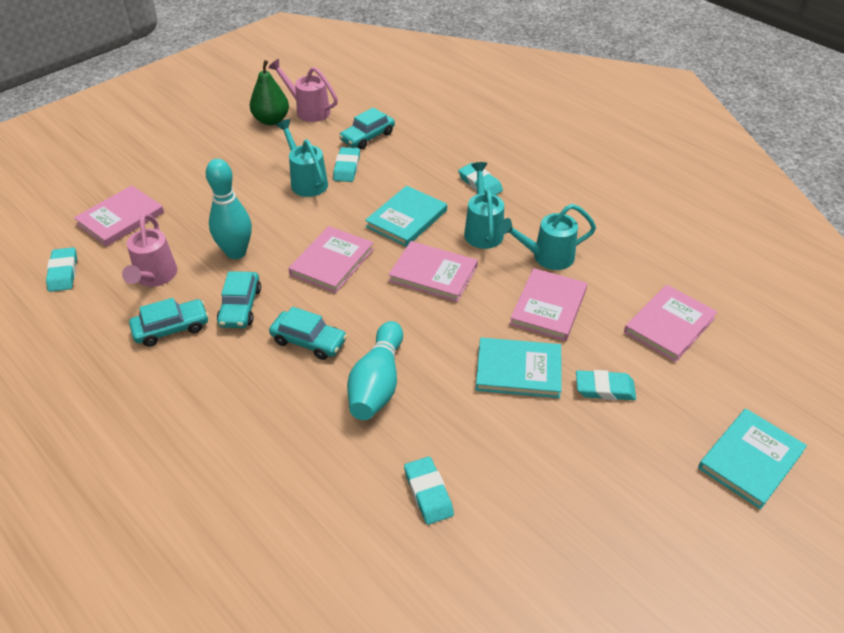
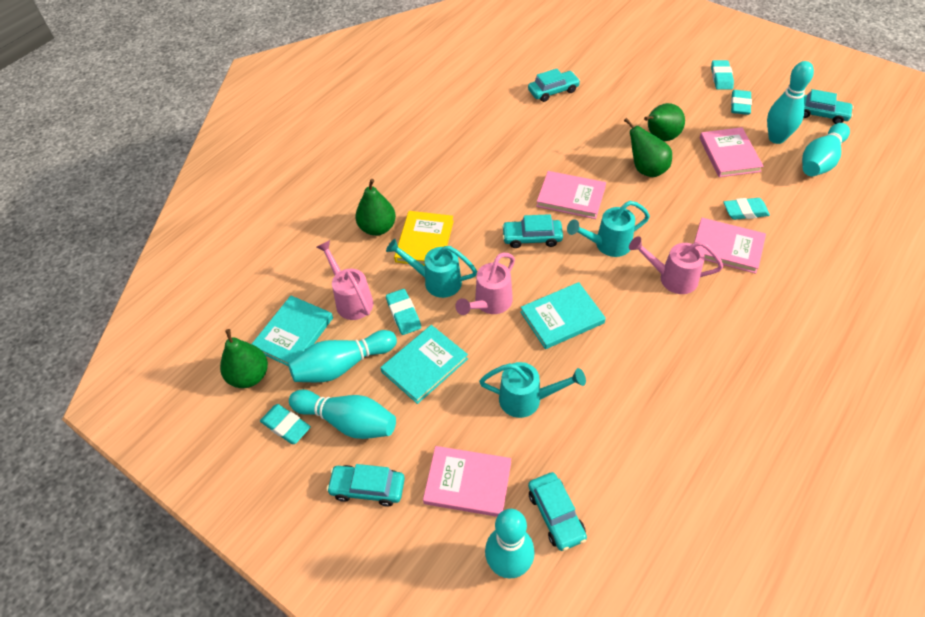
green pear: 1 -> 4
pink book: 5 -> 4
pink watering can: 2 -> 3
turquoise bowling pin: 2 -> 5
turquoise car: 4 -> 5
yellow book: 0 -> 1

